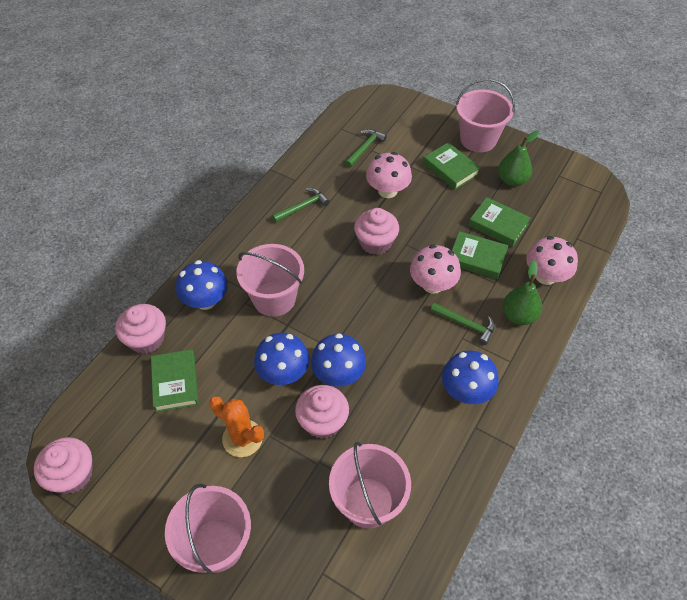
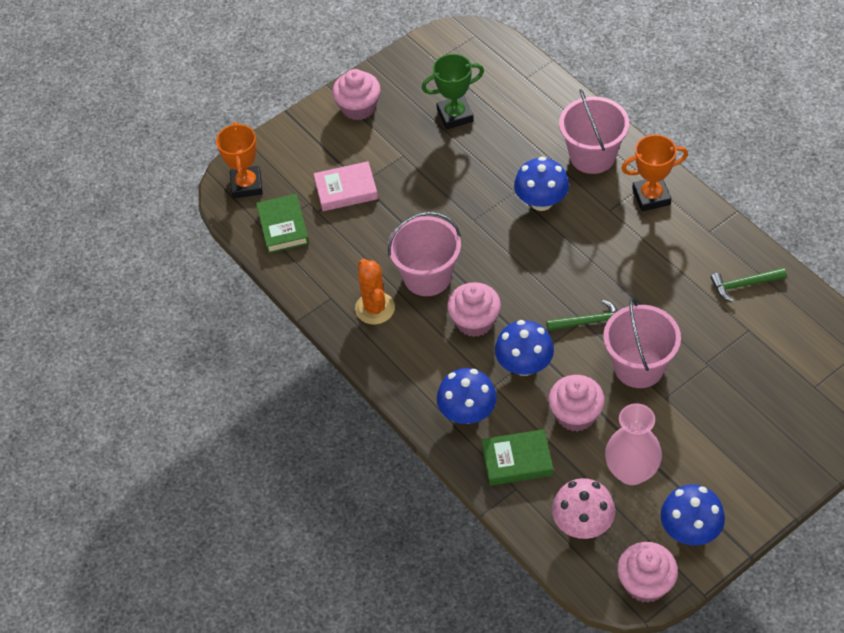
green book: 4 -> 2
green hammer: 3 -> 2
green pear: 2 -> 0
green trophy: 0 -> 1
orange trophy: 0 -> 2
pink book: 0 -> 1
pink bucket: 4 -> 3
pink mushroom: 3 -> 1
pink vase: 0 -> 1

